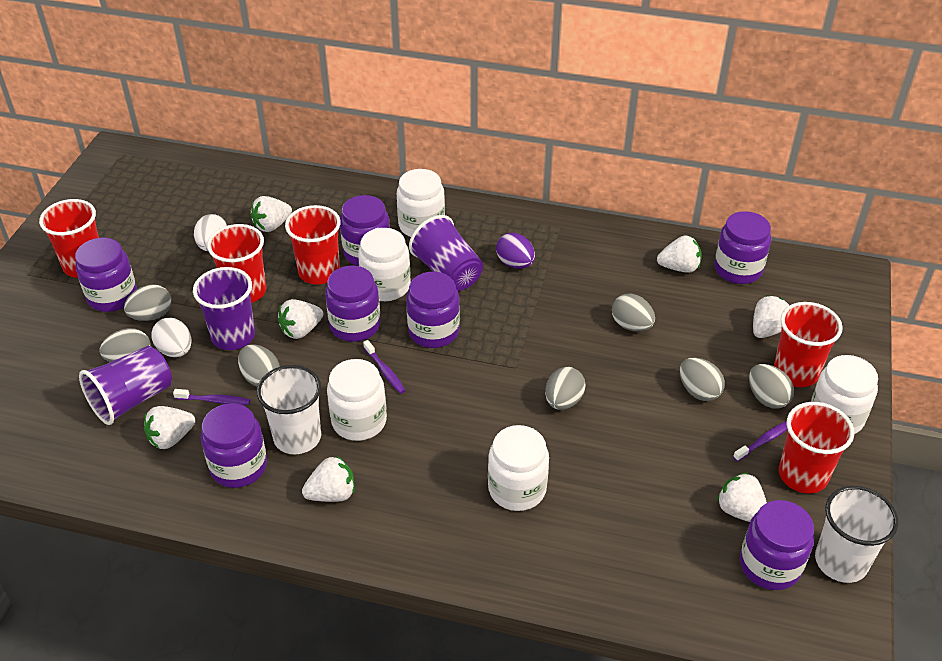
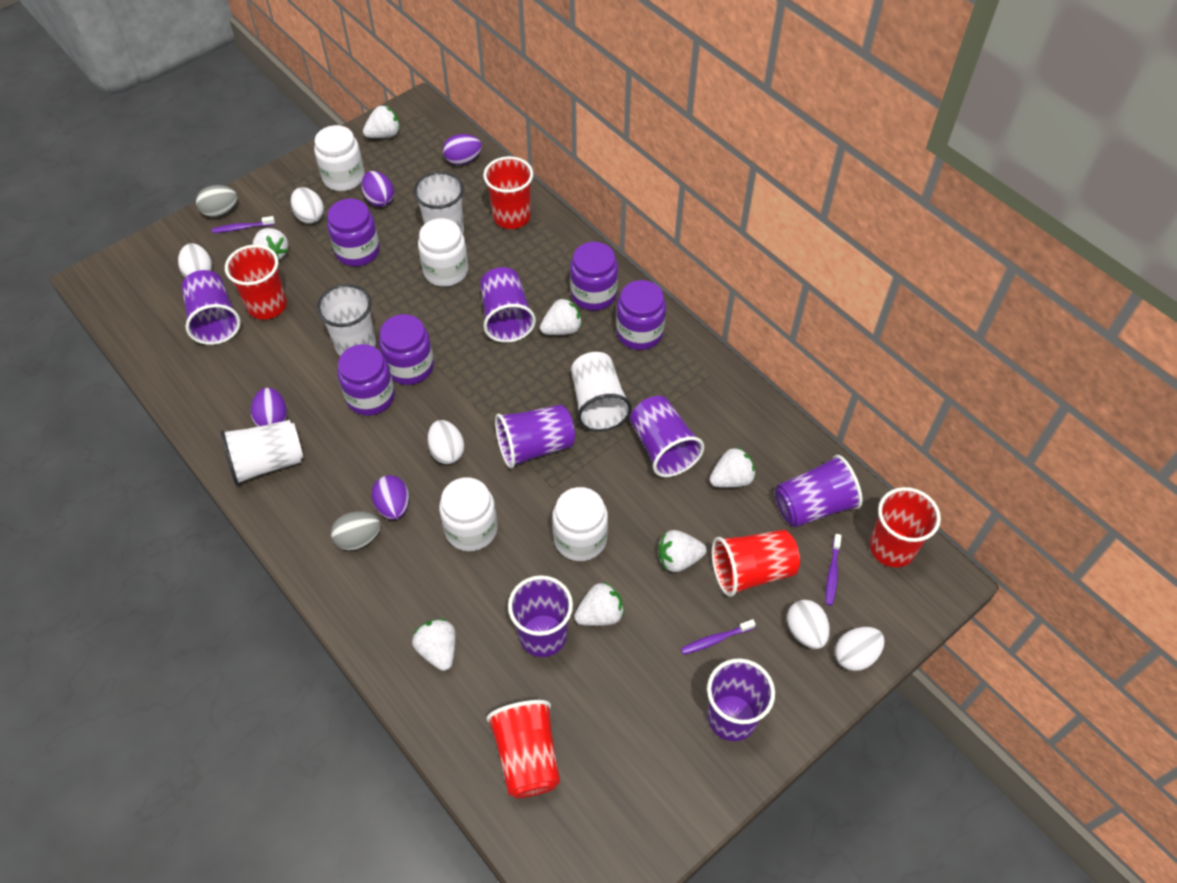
grey egg: 7 -> 2
purple cup: 3 -> 7
purple egg: 1 -> 4
purple jar: 7 -> 5
white cup: 2 -> 4
white egg: 2 -> 5
white jar: 5 -> 4

